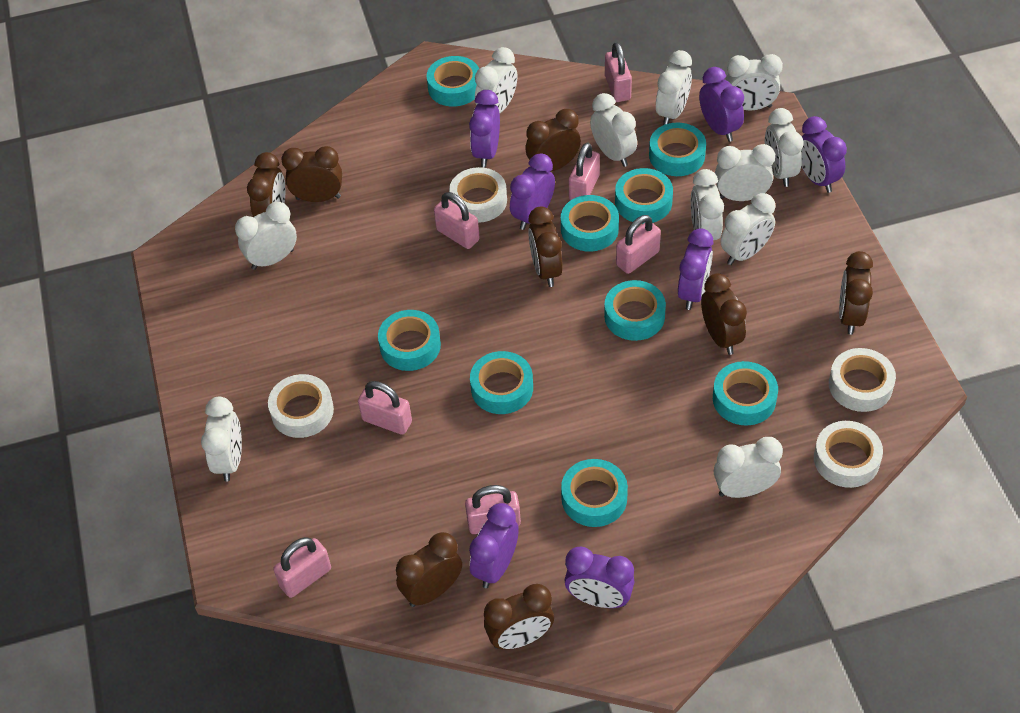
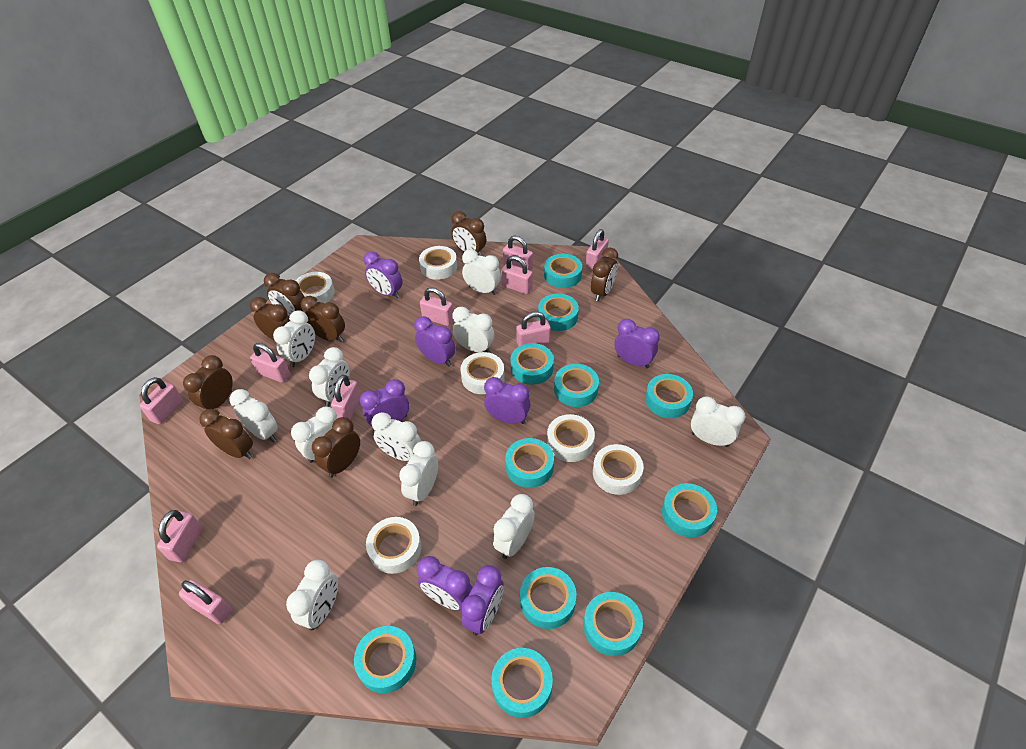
pink padlock: 7 -> 10
turquoise tape: 9 -> 11
white tape: 4 -> 6

